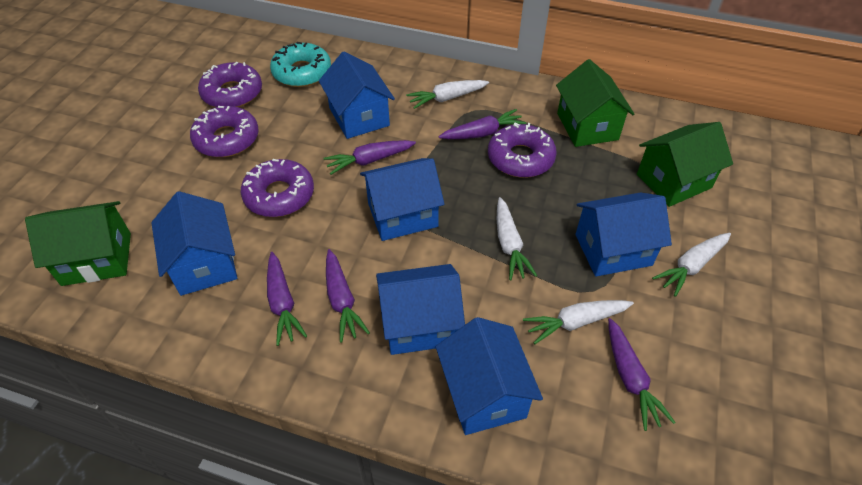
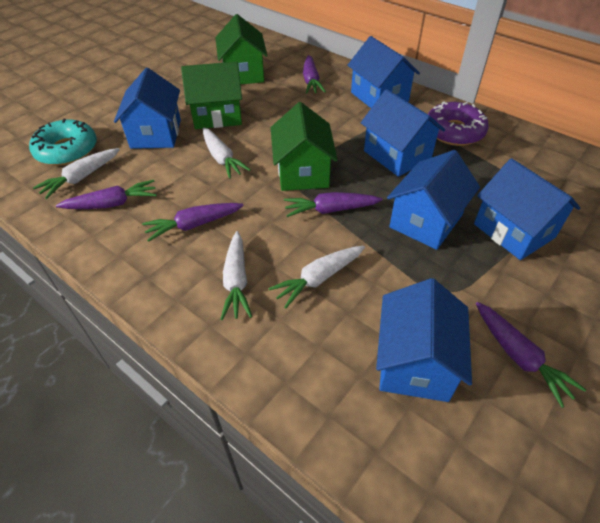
purple donut: 4 -> 1

